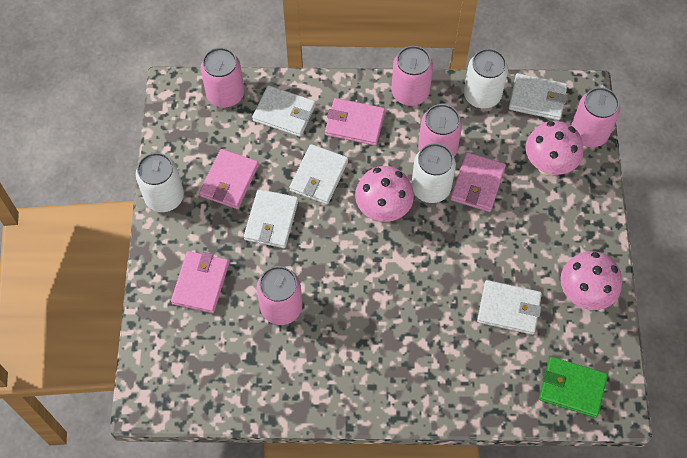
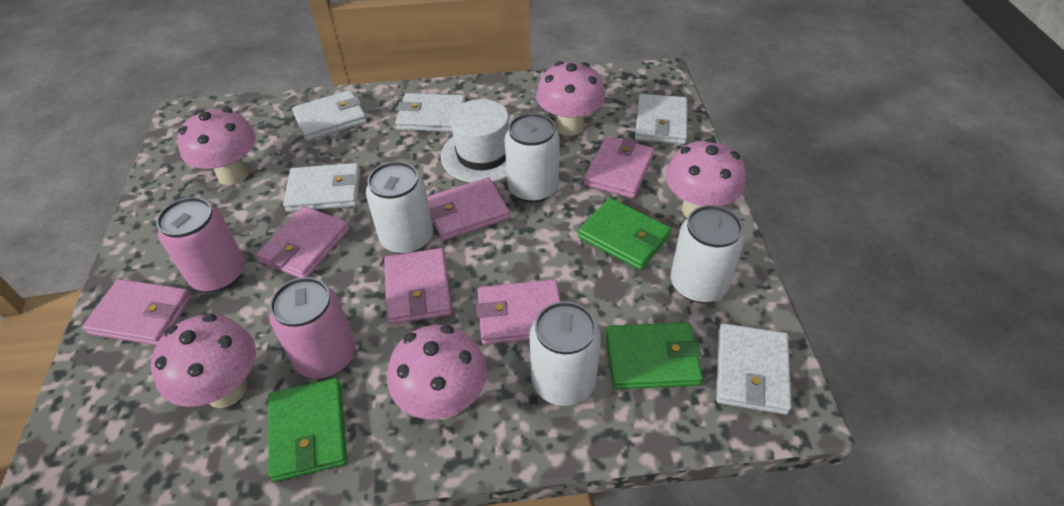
green wallet: 1 -> 3
pink can: 5 -> 2
pink mushroom: 3 -> 5
pink wallet: 4 -> 6
white can: 3 -> 4
white hat: 0 -> 1

